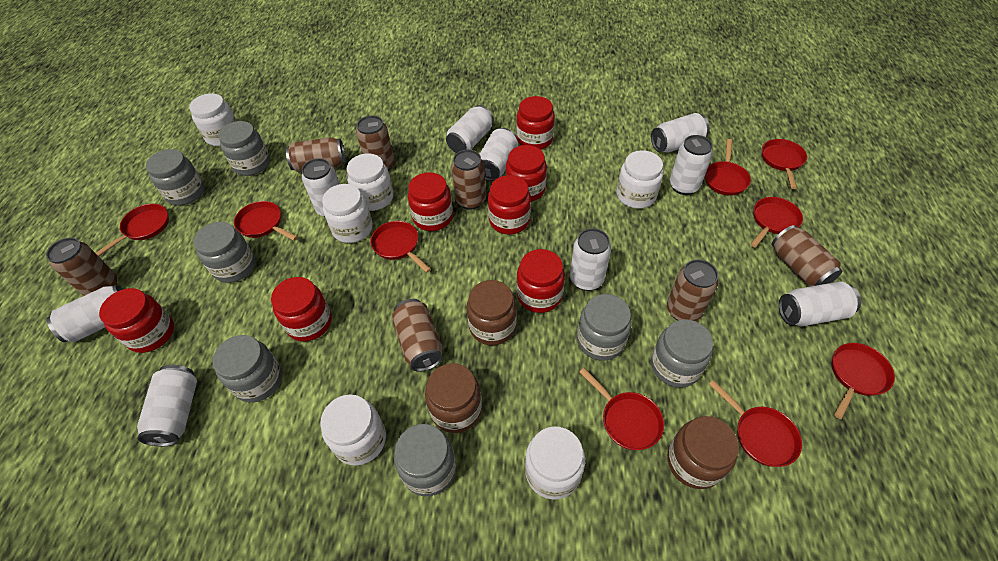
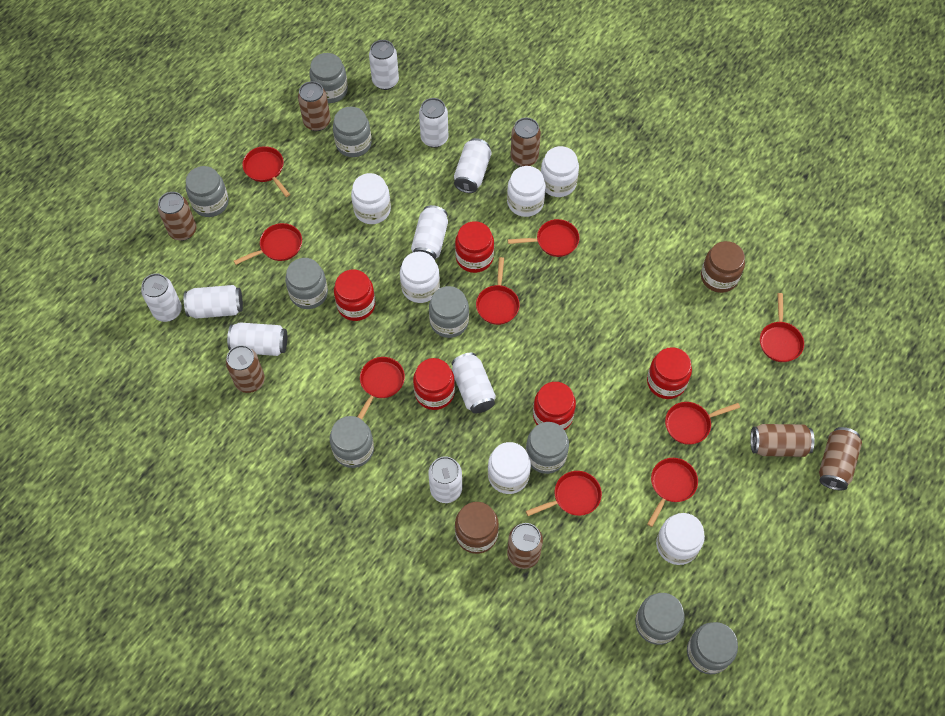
brown jar: 3 -> 2
grey jar: 7 -> 9
red jar: 7 -> 5

